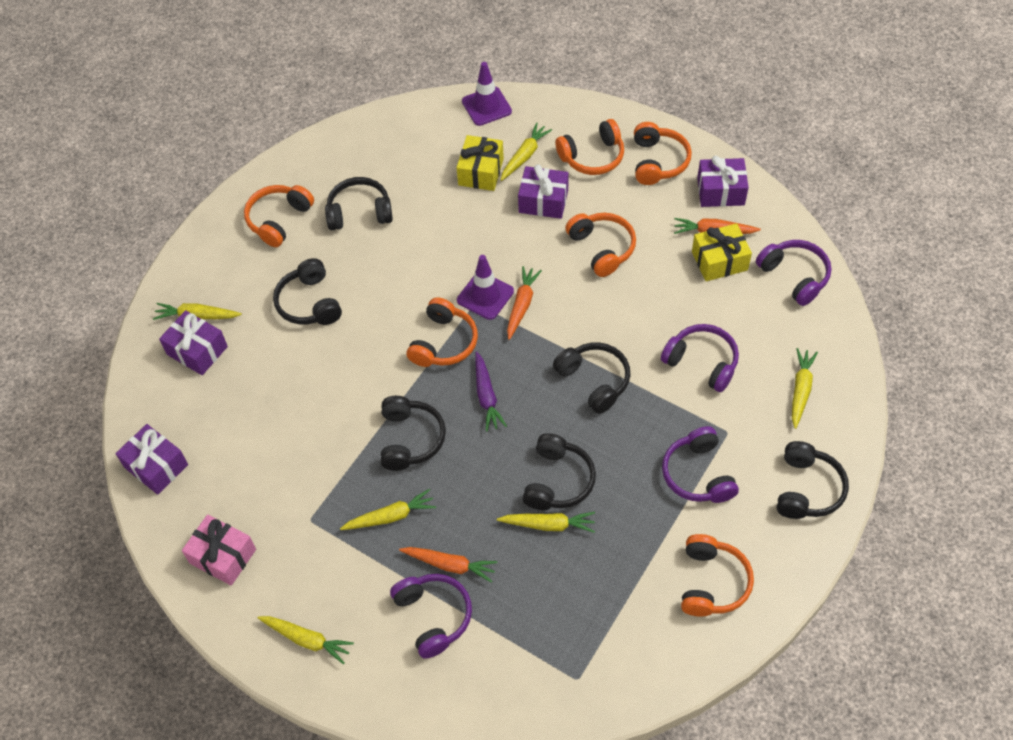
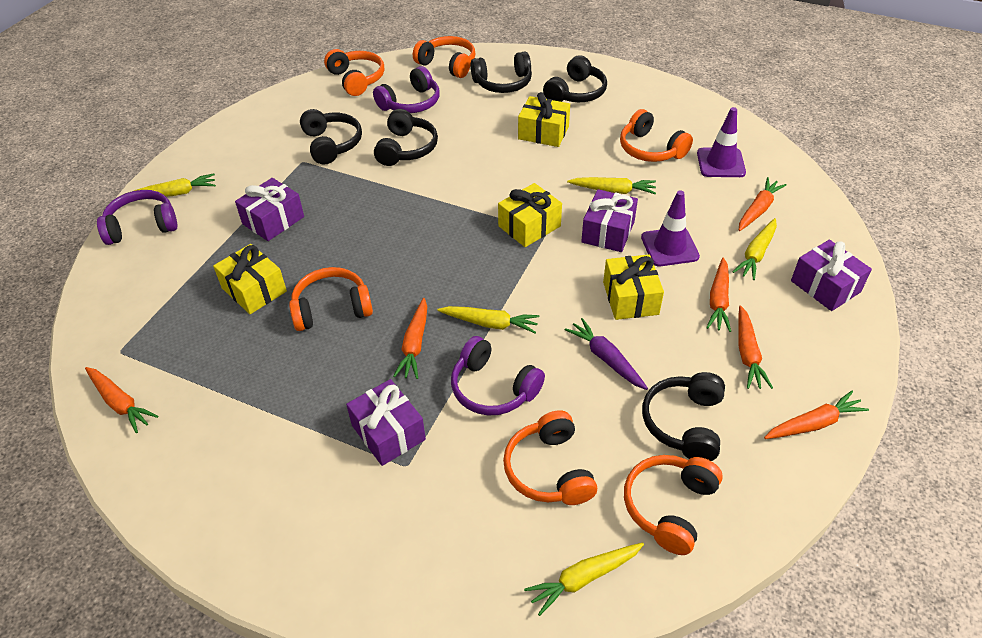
black headphones: 6 -> 5
orange carrot: 3 -> 6
pink gift: 1 -> 0
purple headphones: 4 -> 3
yellow carrot: 6 -> 5
yellow gift: 2 -> 4

